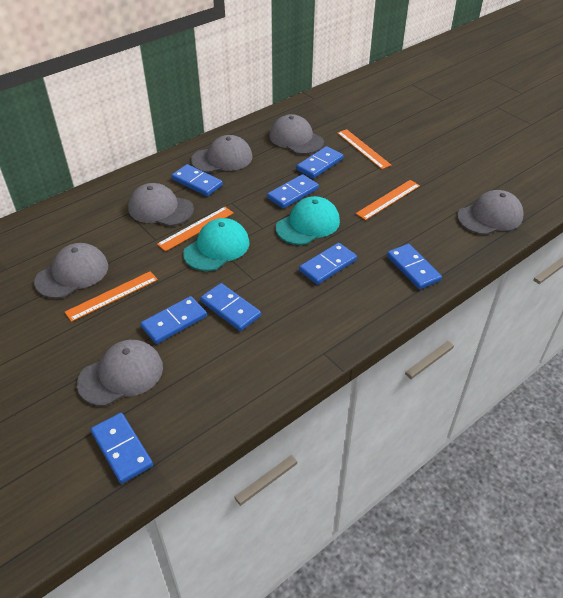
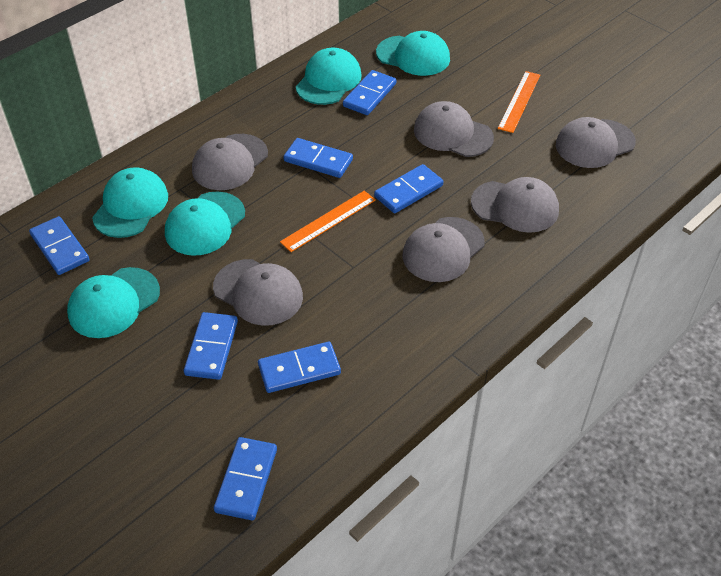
blue domino: 8 -> 7
orange ruler: 4 -> 2
turquoise cap: 2 -> 5

